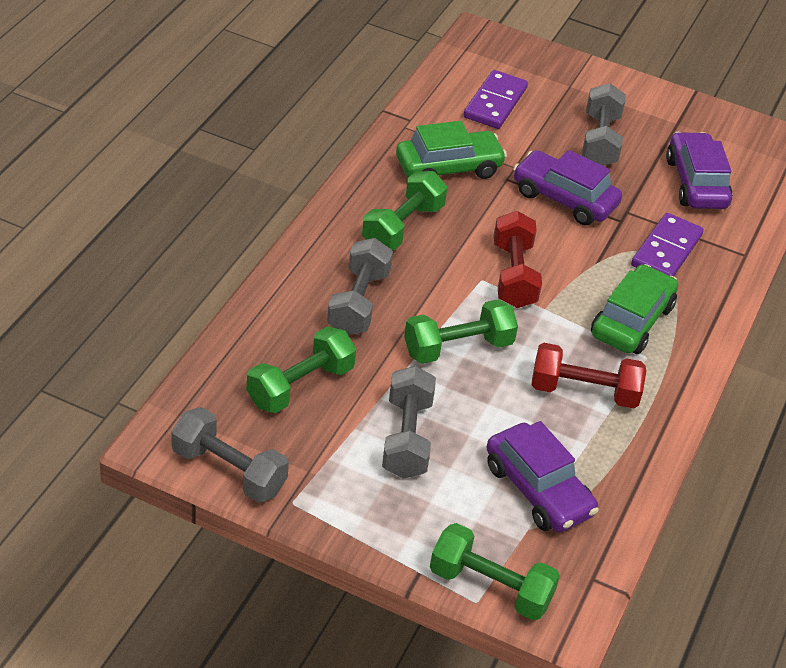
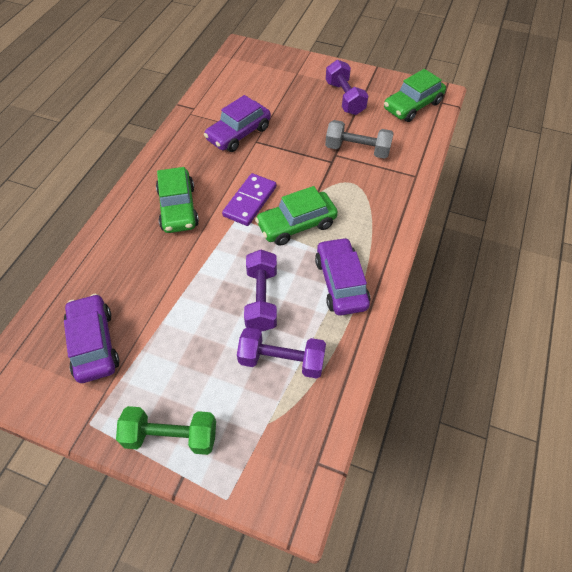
green car: 2 -> 3
green dumbbell: 4 -> 1
grey dumbbell: 4 -> 1
purple domino: 2 -> 1
purple dumbbell: 0 -> 3
red dumbbell: 2 -> 0

